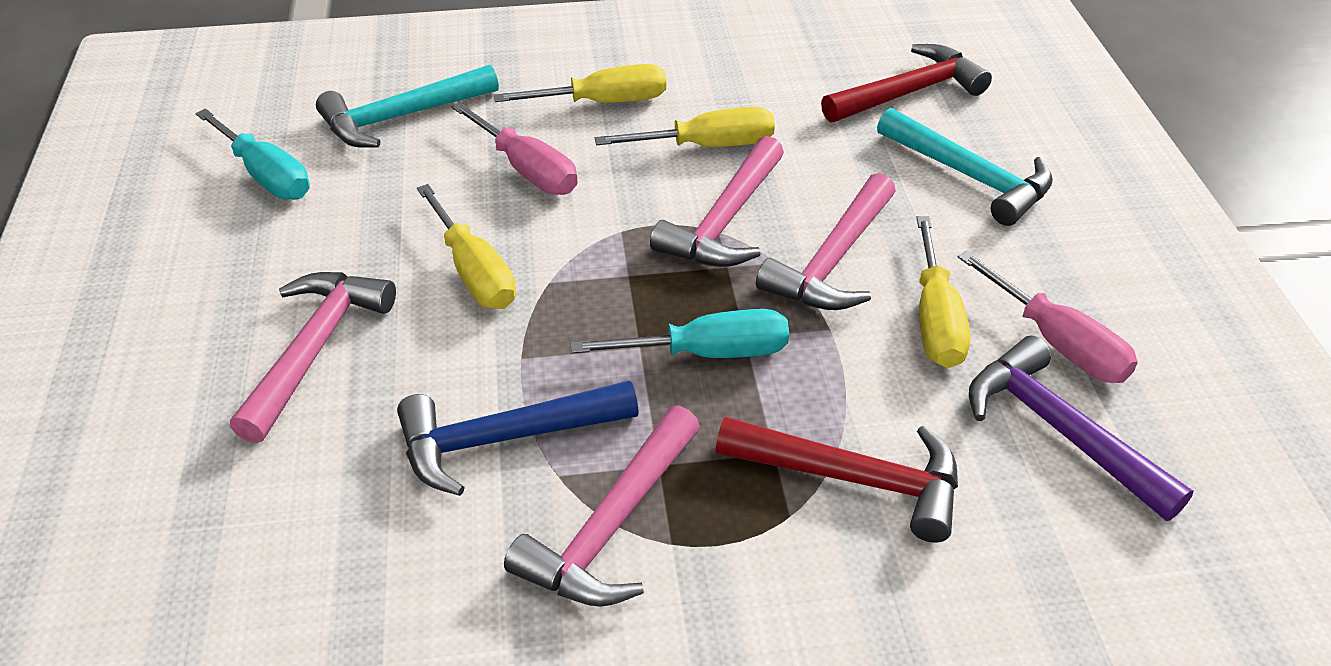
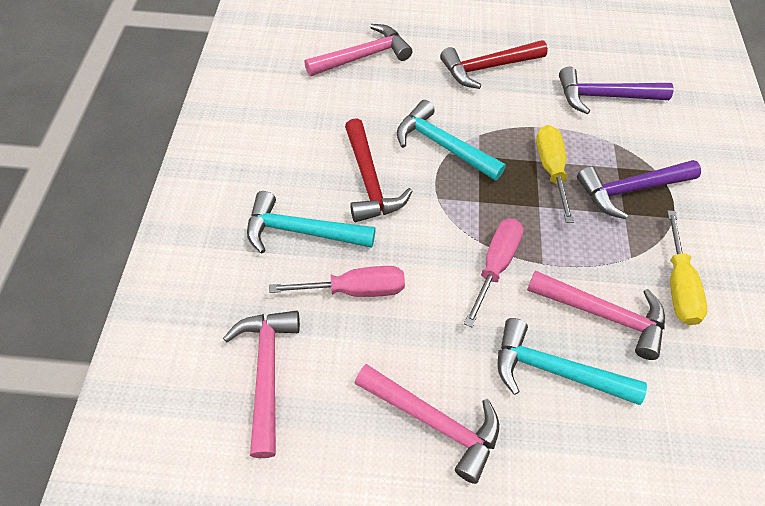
blue hammer: 1 -> 0
purple hammer: 1 -> 2
turquoise hammer: 2 -> 3
turquoise screwdriver: 2 -> 0
yellow screwdriver: 4 -> 2

